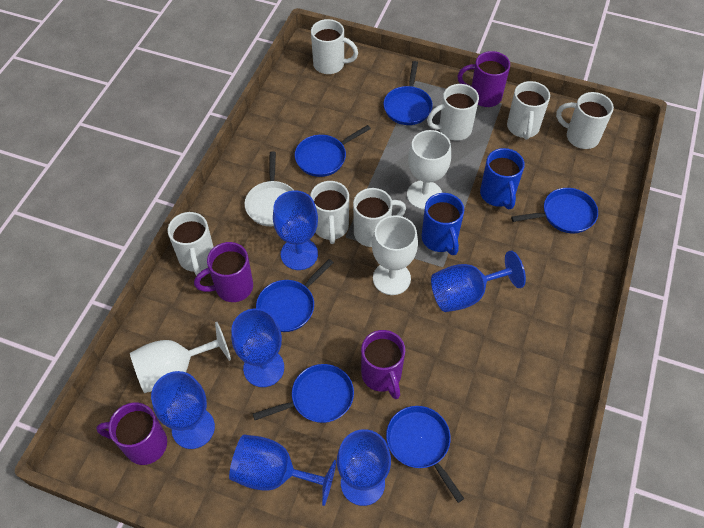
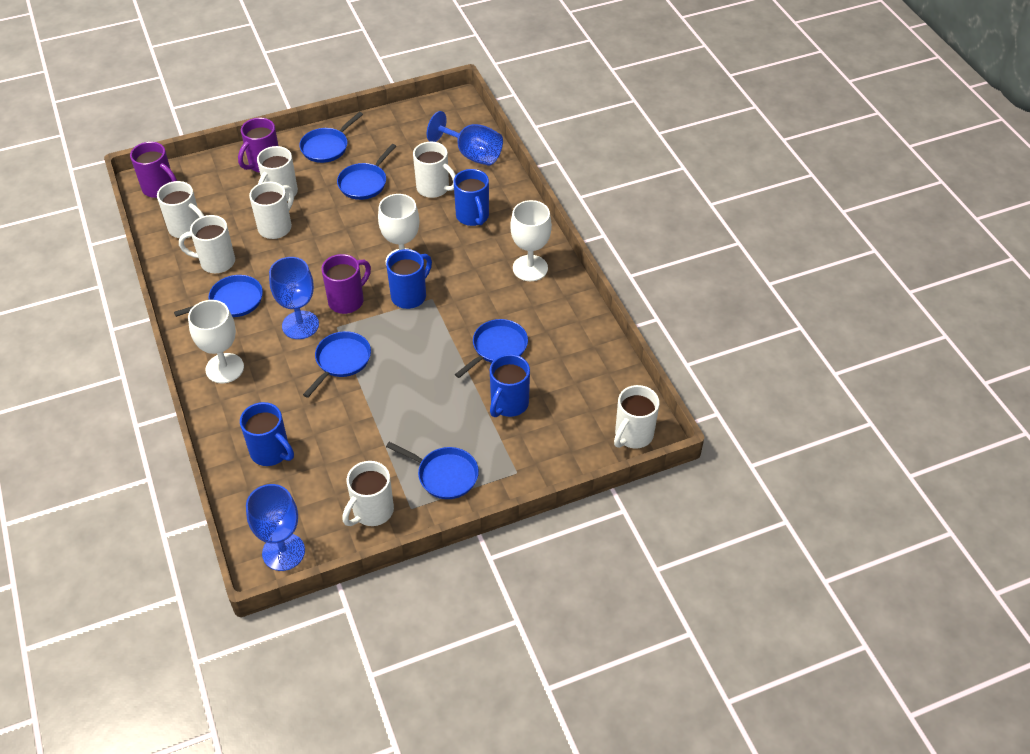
blue goblet: 6 -> 3
blue mug: 2 -> 4
purple mug: 4 -> 3
white pan: 1 -> 0

